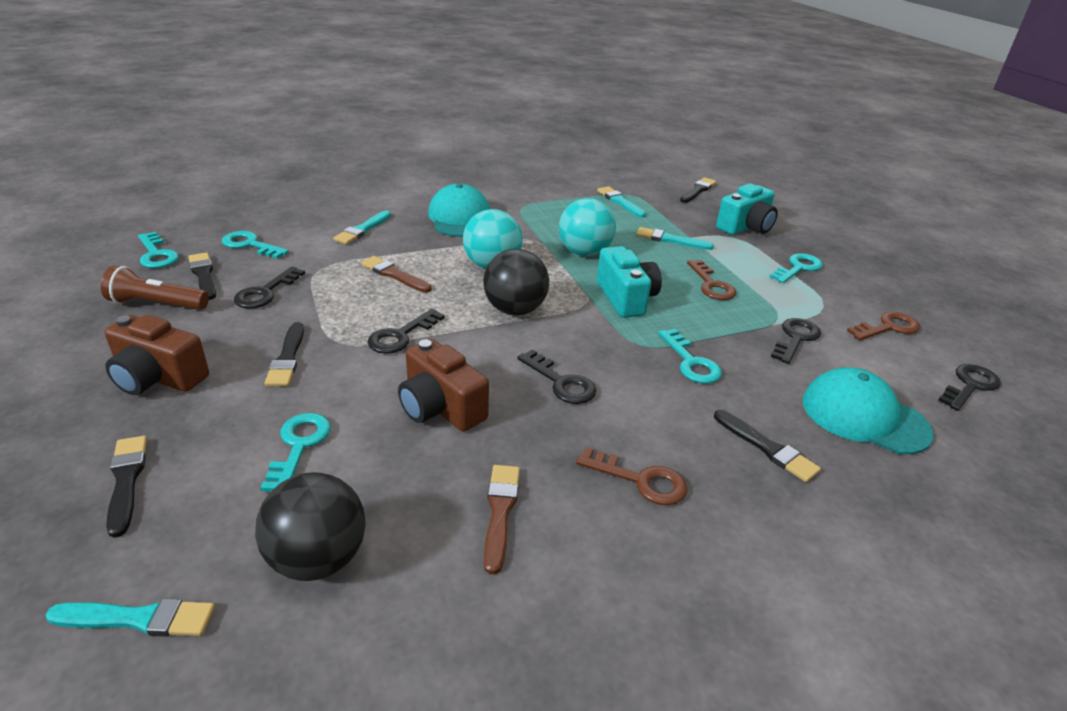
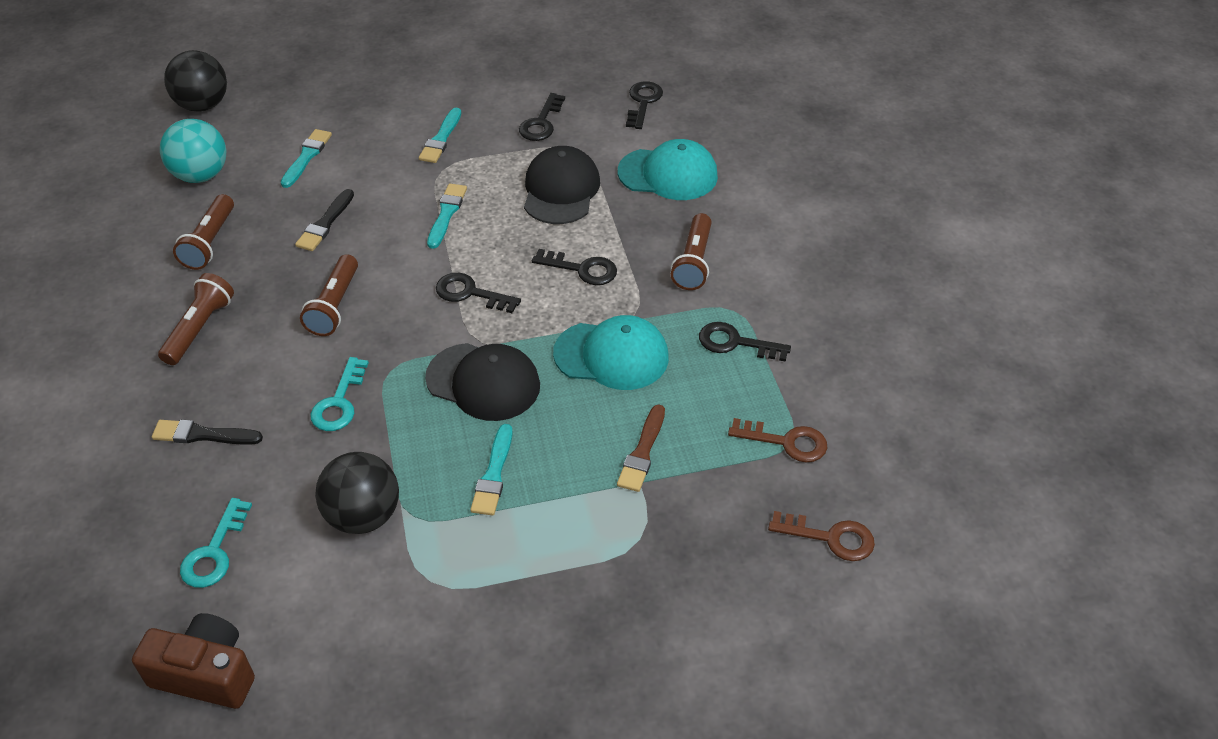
black brush: 5 -> 2
black cap: 0 -> 2
brown brush: 2 -> 1
brown camera: 2 -> 1
brown flashlight: 1 -> 4
brown key: 3 -> 2
turquoise ball: 2 -> 1
turquoise camera: 2 -> 0
turquoise key: 5 -> 2

